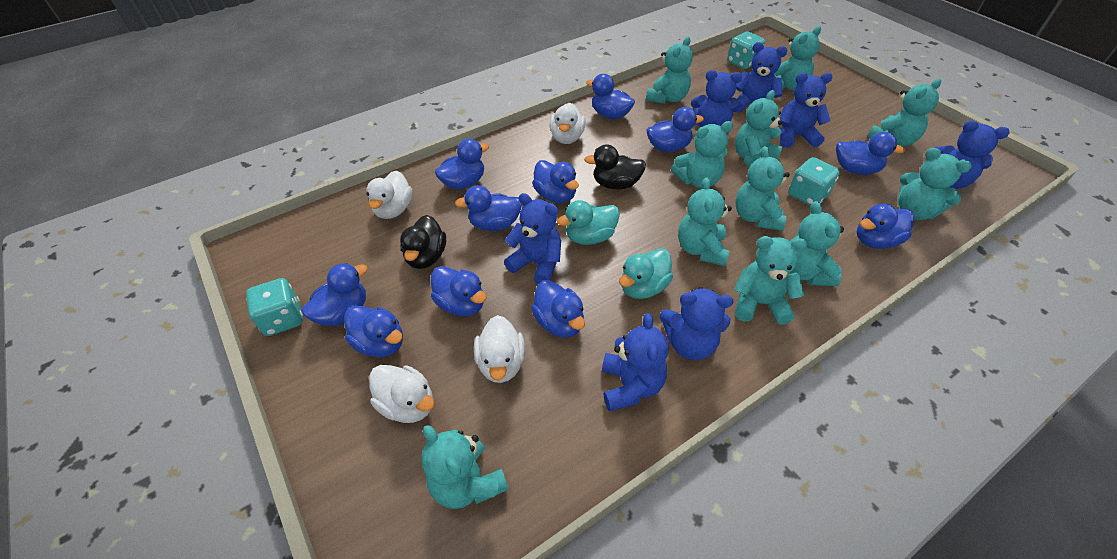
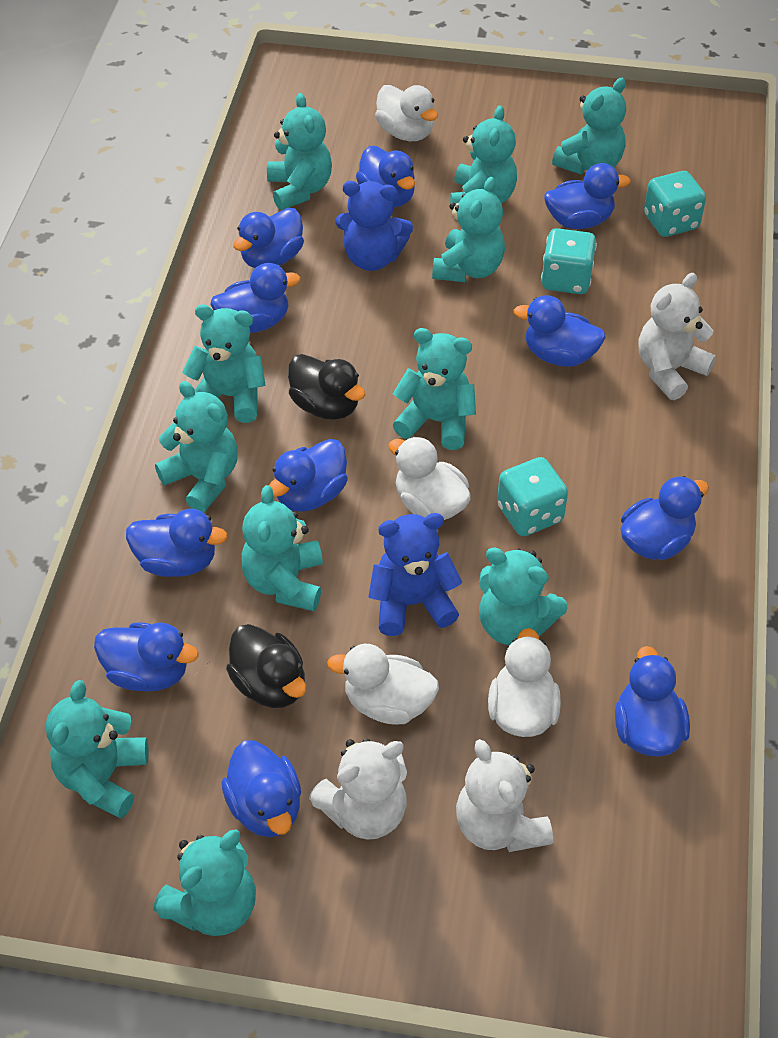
blue teddy bear: 7 -> 2
turquoise duck: 2 -> 0
white teddy bear: 0 -> 3

